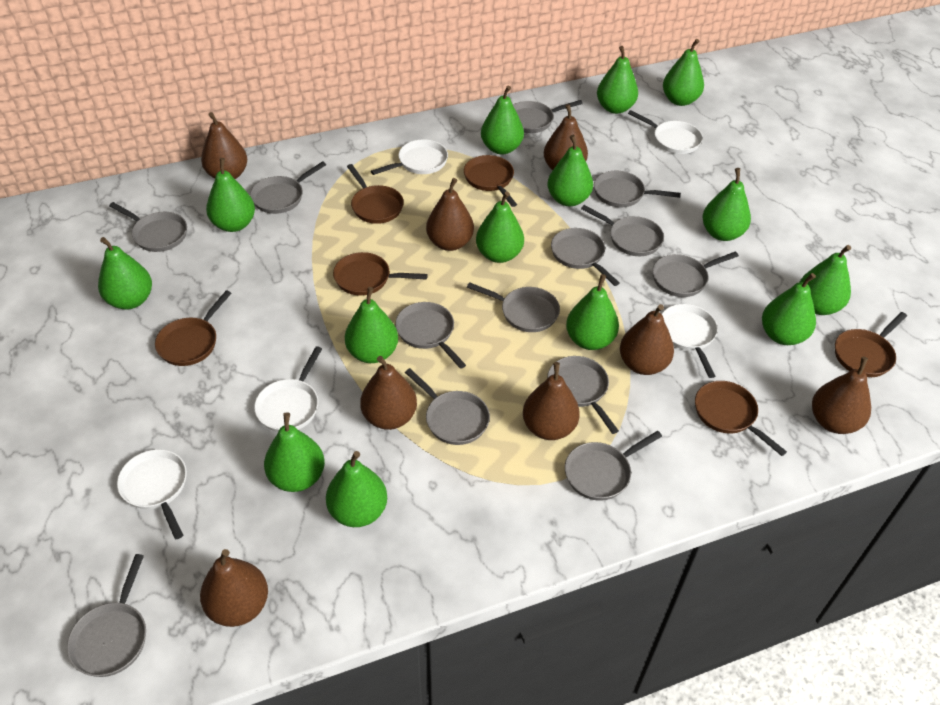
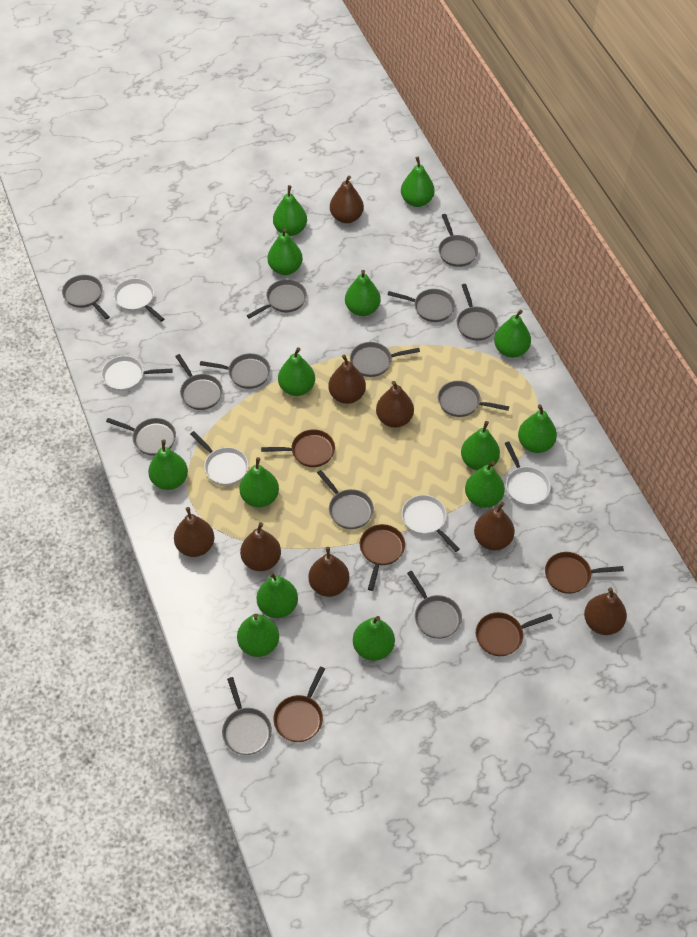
brown pan: 6 -> 5

